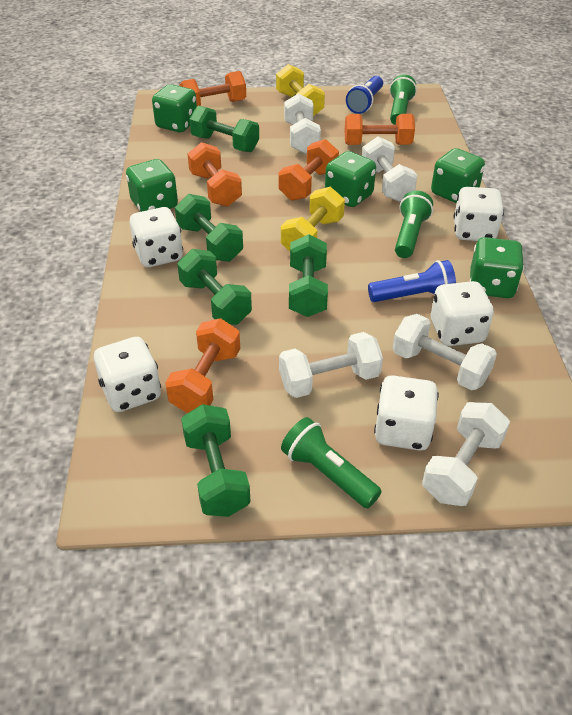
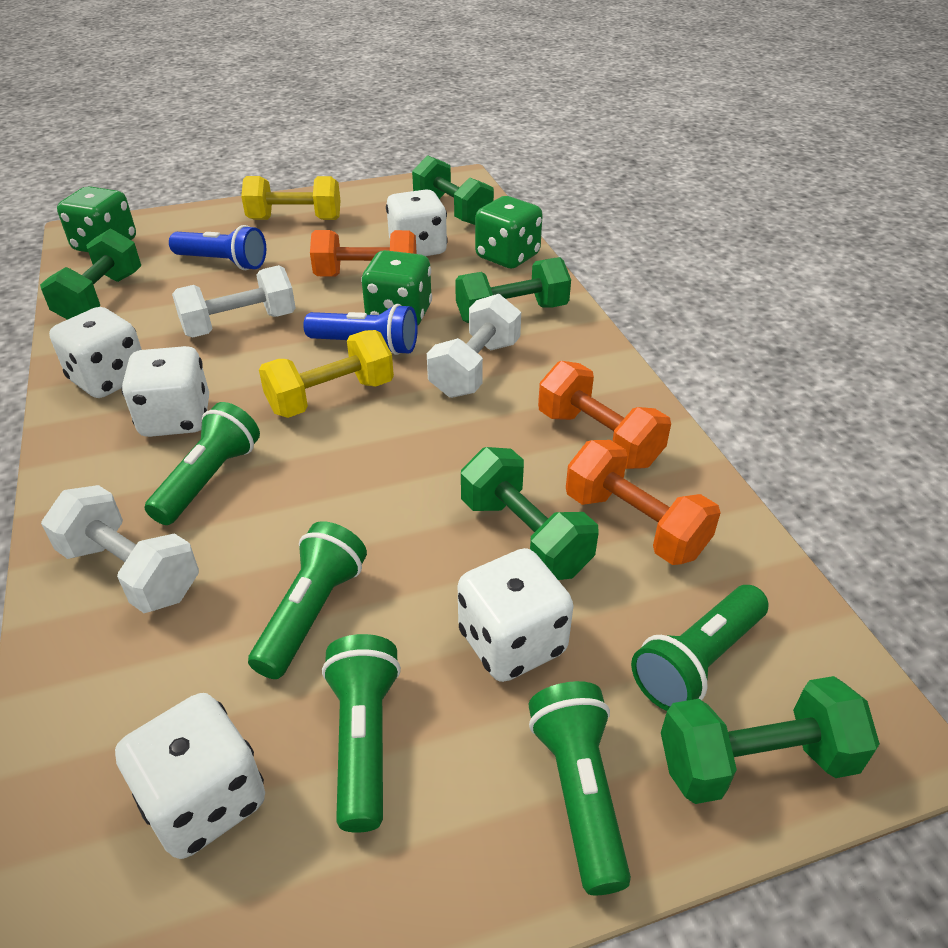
green dice: 5 -> 3
green flashlight: 3 -> 5
orange dumbbell: 5 -> 3
white dumbbell: 5 -> 3

